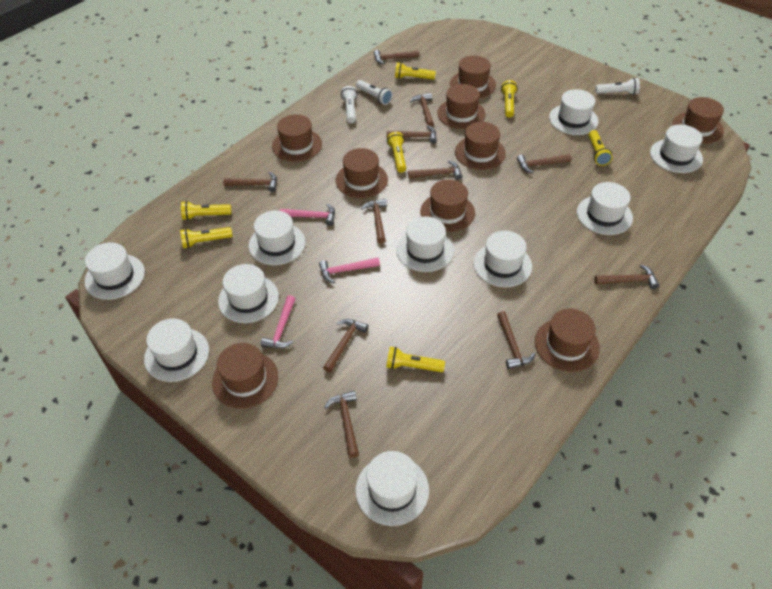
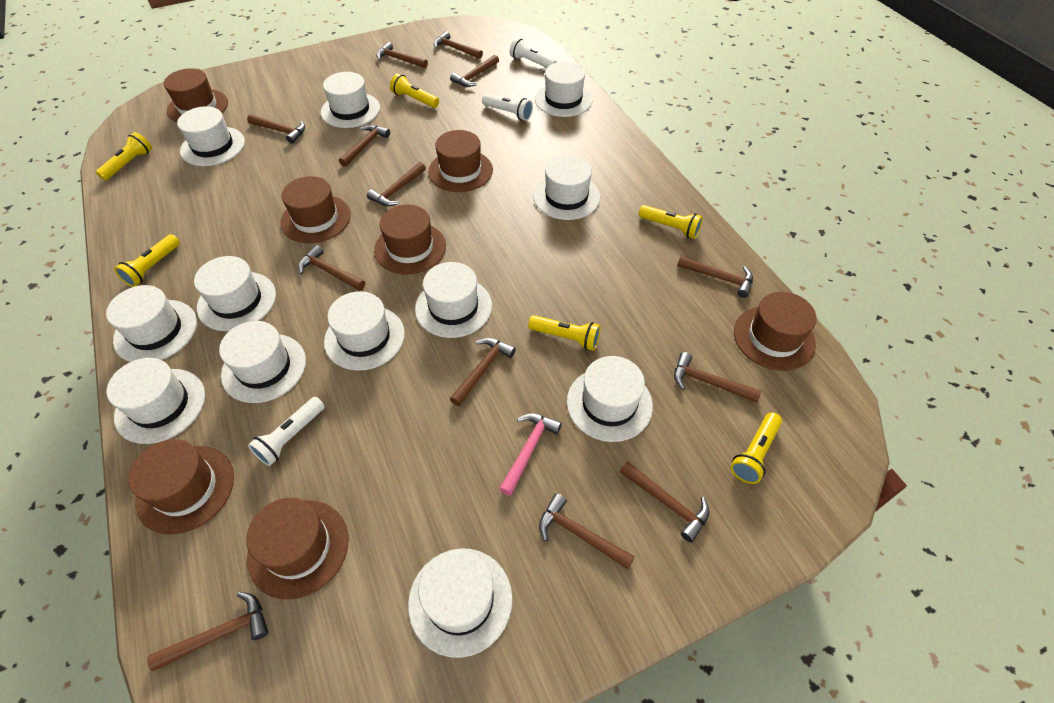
brown hammer: 11 -> 13
brown hat: 9 -> 7
pink hammer: 3 -> 1
white hat: 10 -> 12
yellow flashlight: 7 -> 6

